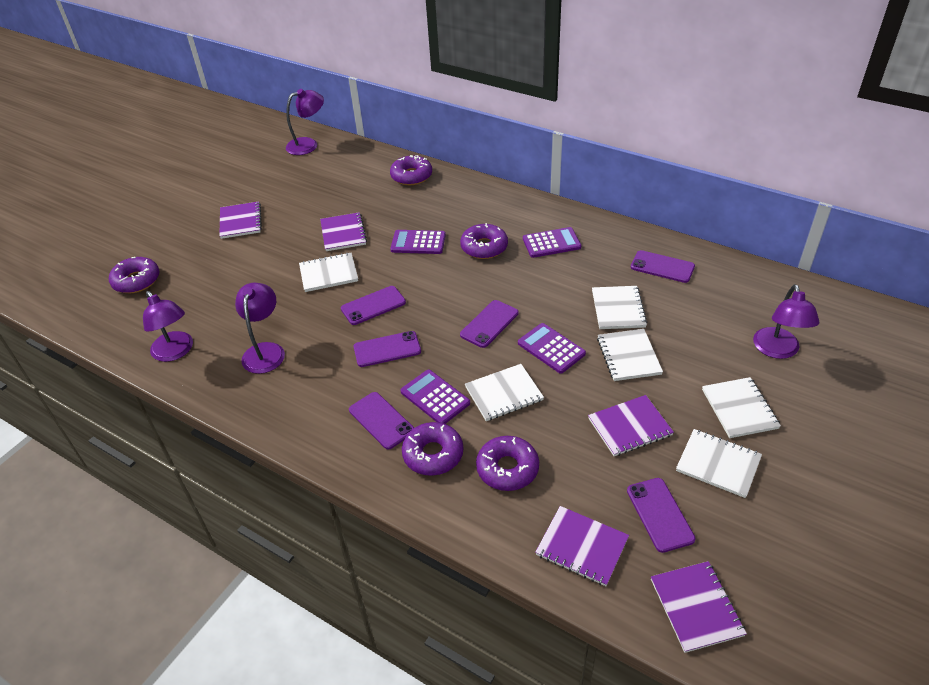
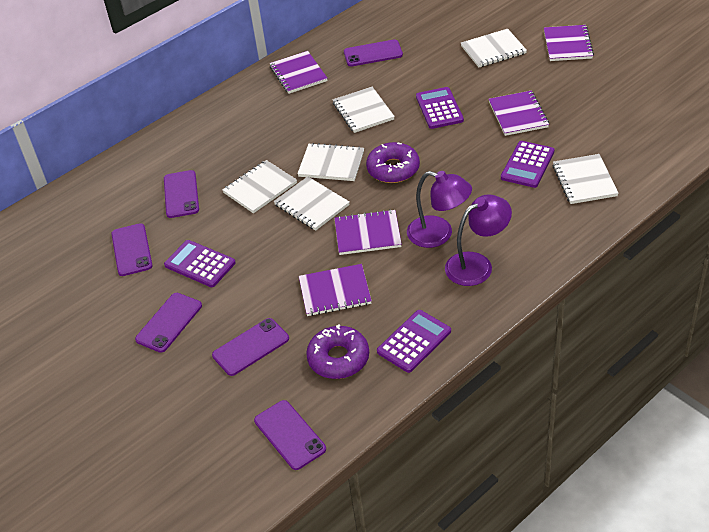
purple donut: 5 -> 2
purple lamp: 4 -> 2

